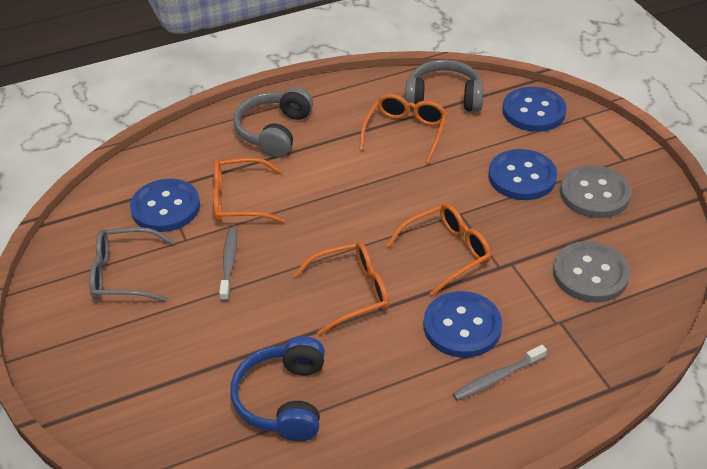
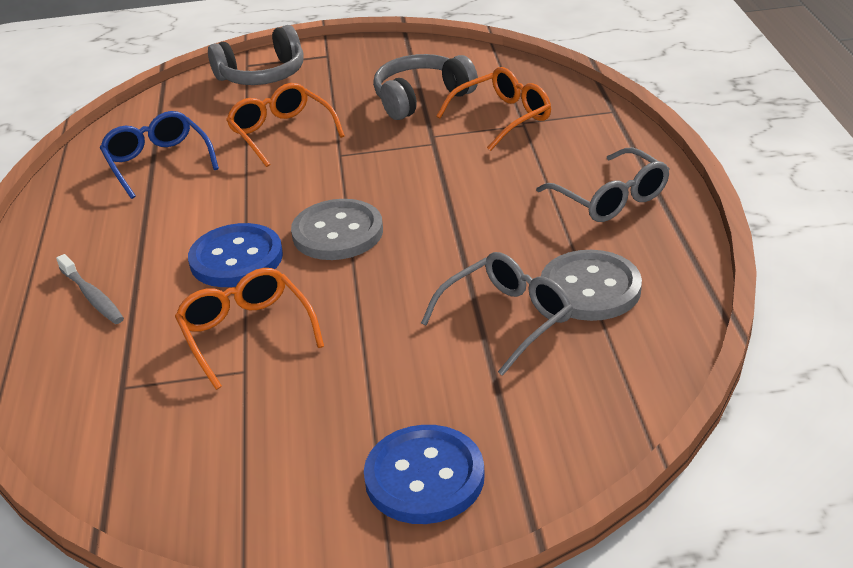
blue button: 4 -> 2
blue glasses: 0 -> 1
blue headphones: 1 -> 0
grey glasses: 1 -> 2
grey toothbrush: 2 -> 1
orange glasses: 4 -> 3

